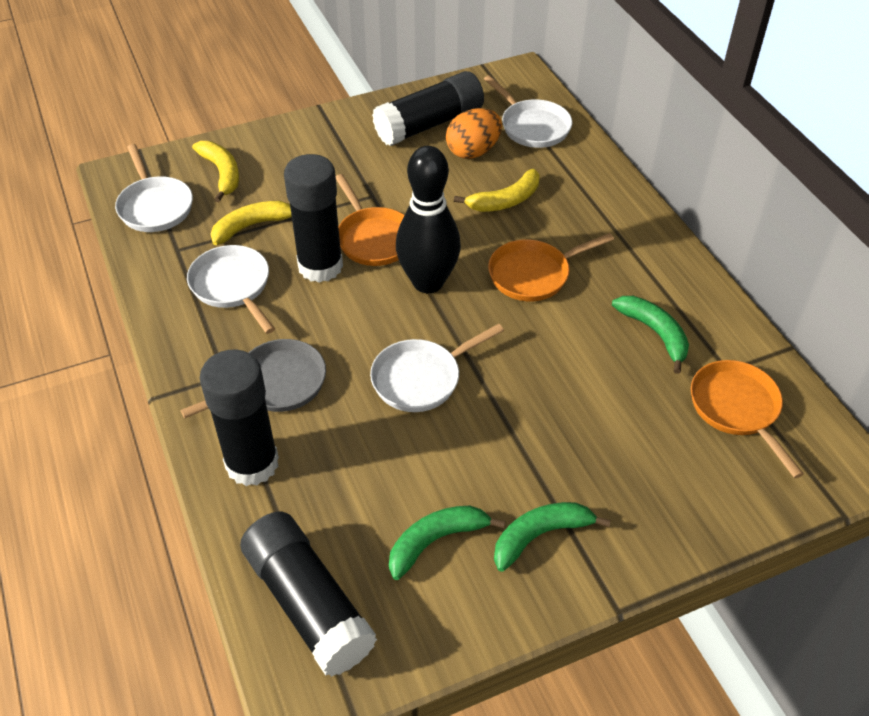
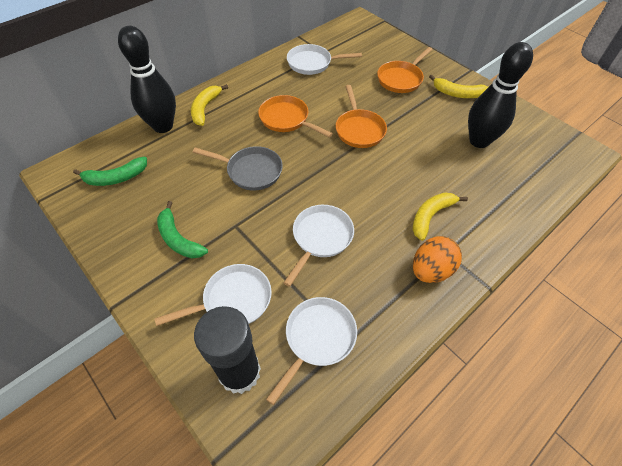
black bowling pin: 1 -> 2
black glue stick: 4 -> 1
green banana: 3 -> 2

